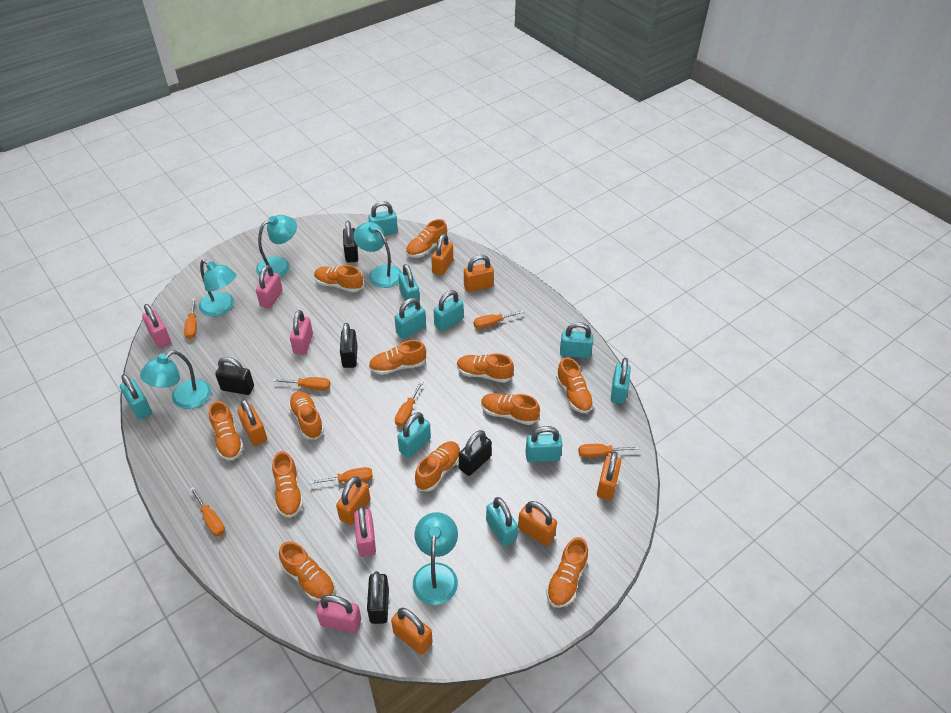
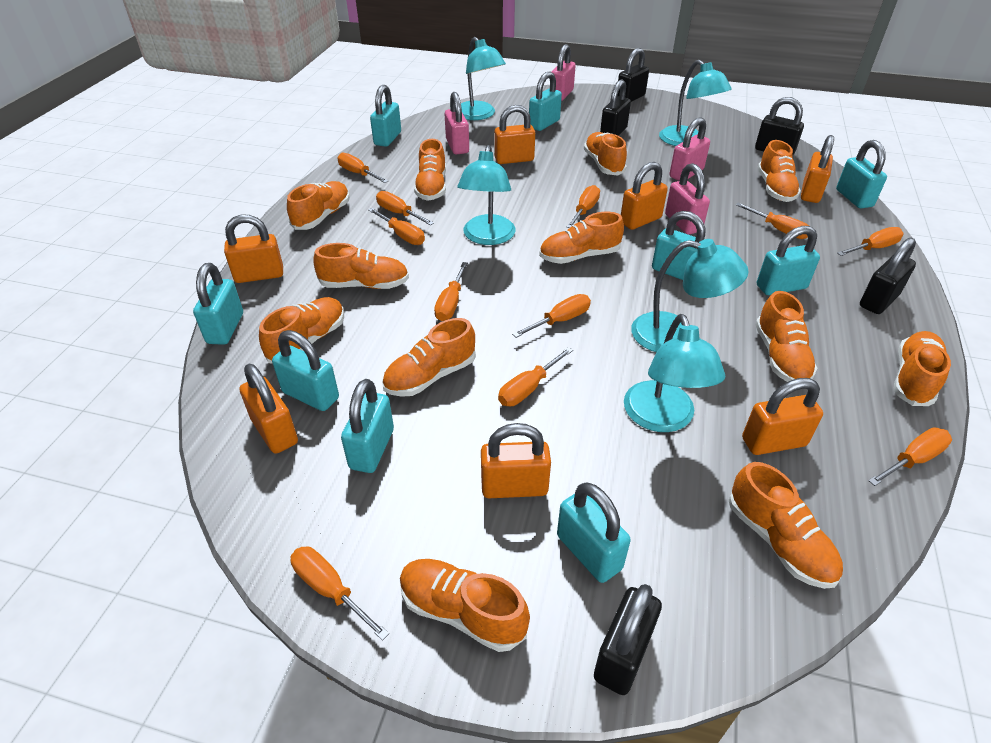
orange screwdriver: 7 -> 11
pink padlock: 5 -> 4
turquoise padlock: 10 -> 9

